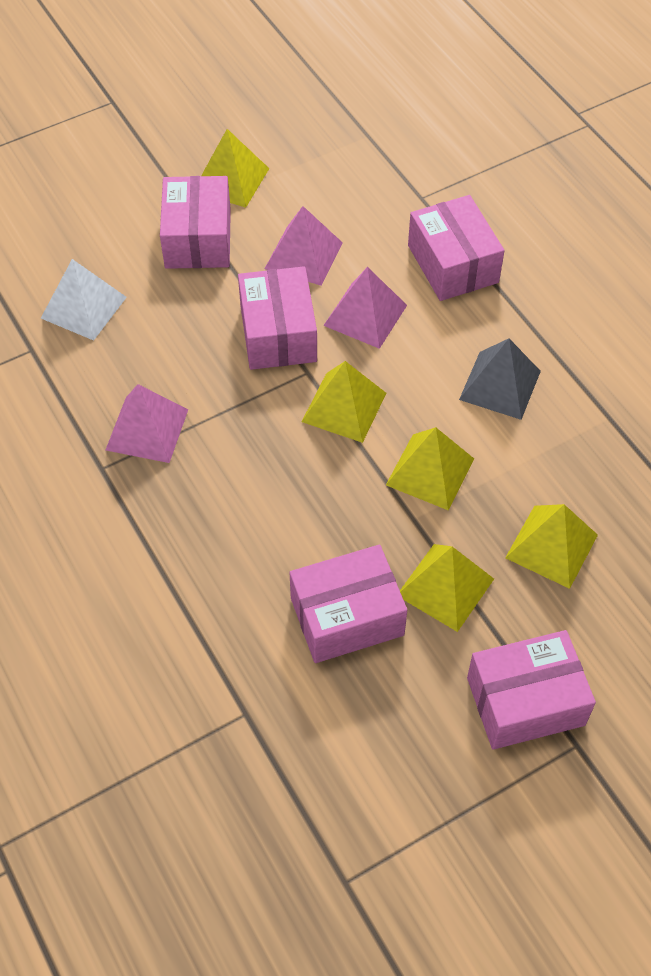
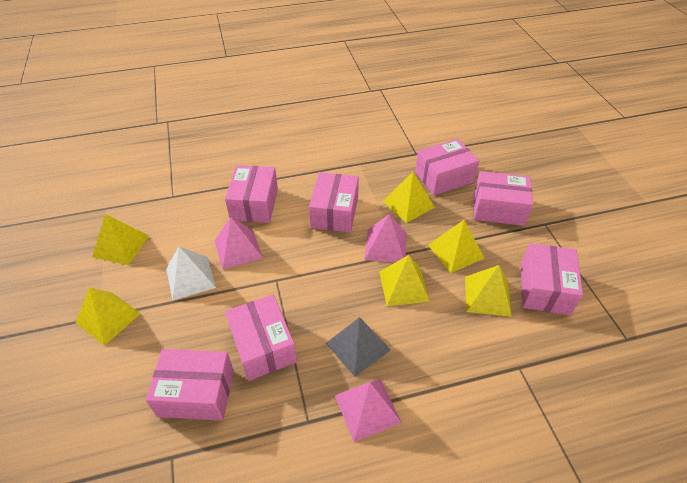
pink box: 5 -> 7
yellow pyramid: 5 -> 6

